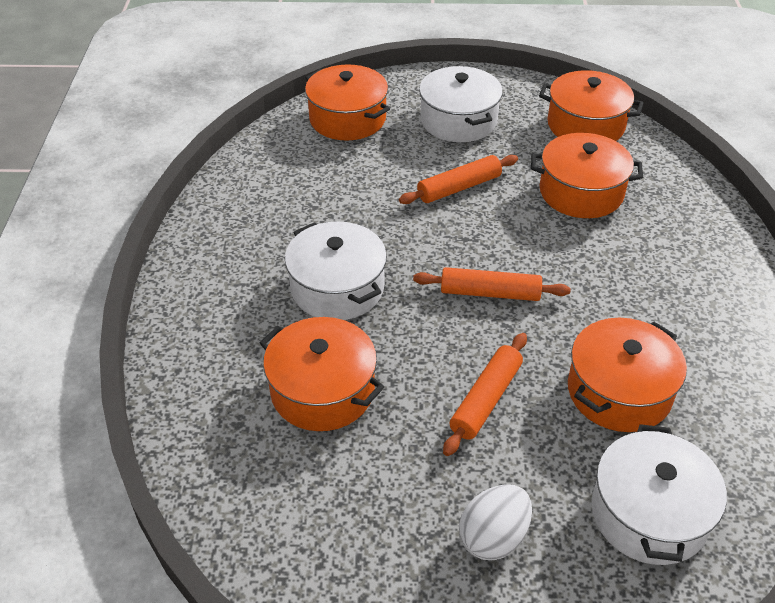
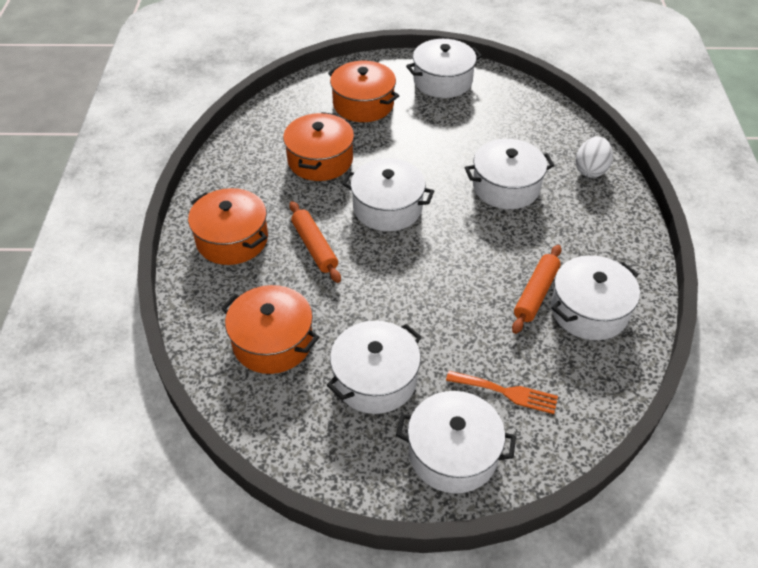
orange fork: 0 -> 1
orange pot: 5 -> 4
orange rolling pin: 3 -> 2
white pot: 3 -> 6

